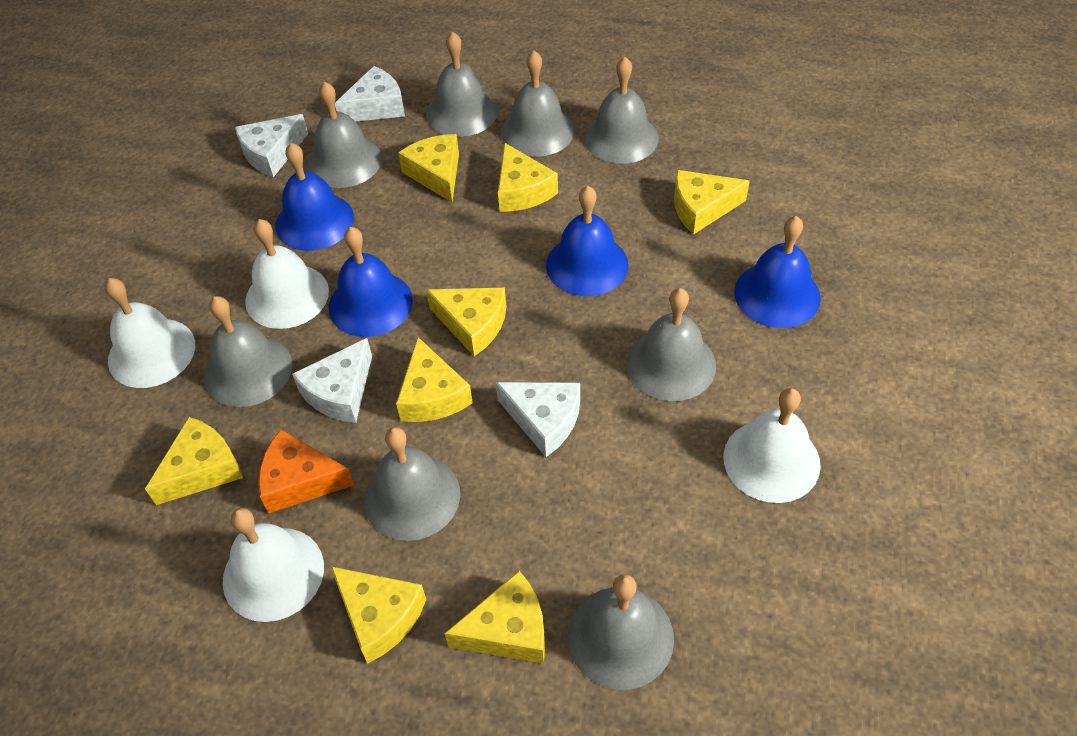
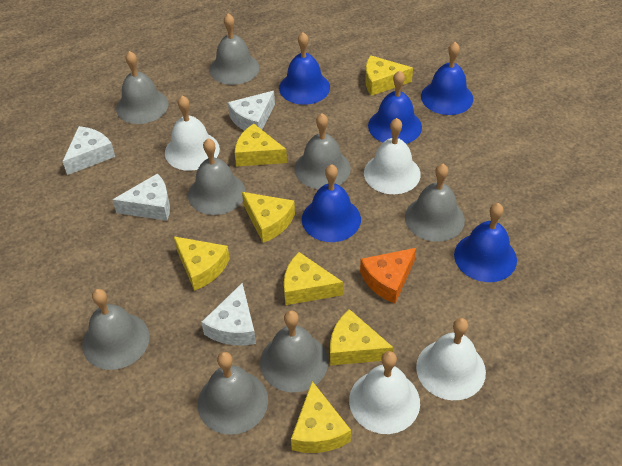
blue bell: 4 -> 5
yellow cheese: 8 -> 7

